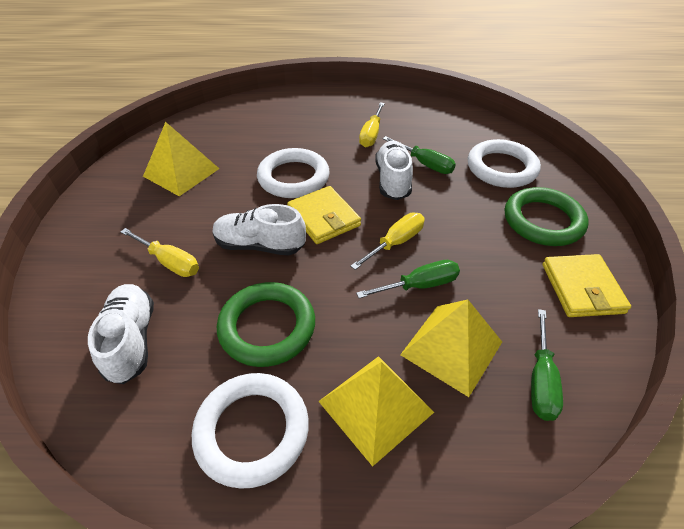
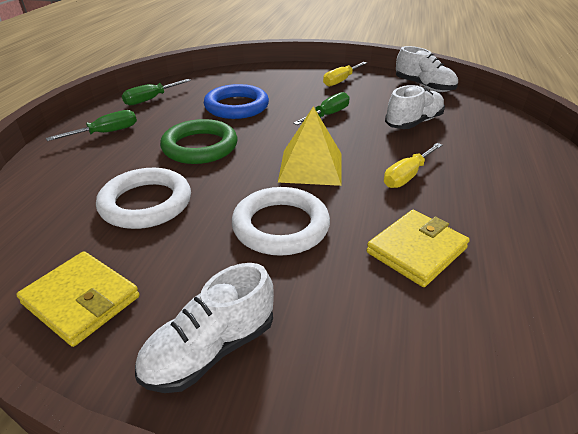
blue ring: 0 -> 1
green ring: 2 -> 1
white ring: 3 -> 2
yellow pyramid: 3 -> 1
yellow screwdriver: 3 -> 2

